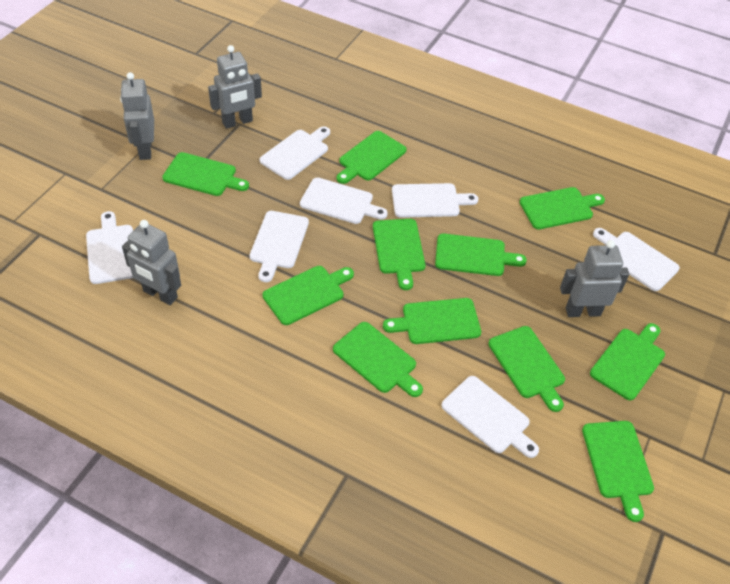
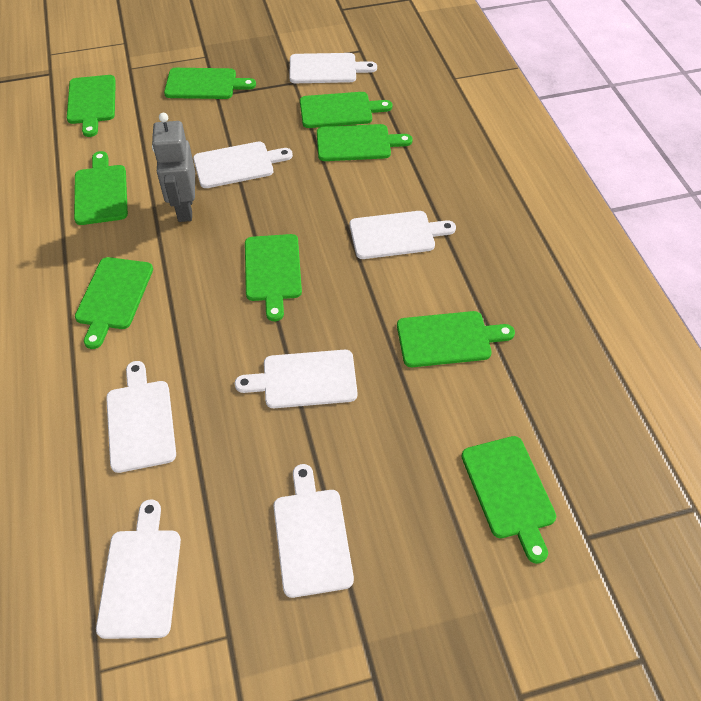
green cutting board: 11 -> 9
grey robot: 4 -> 1

